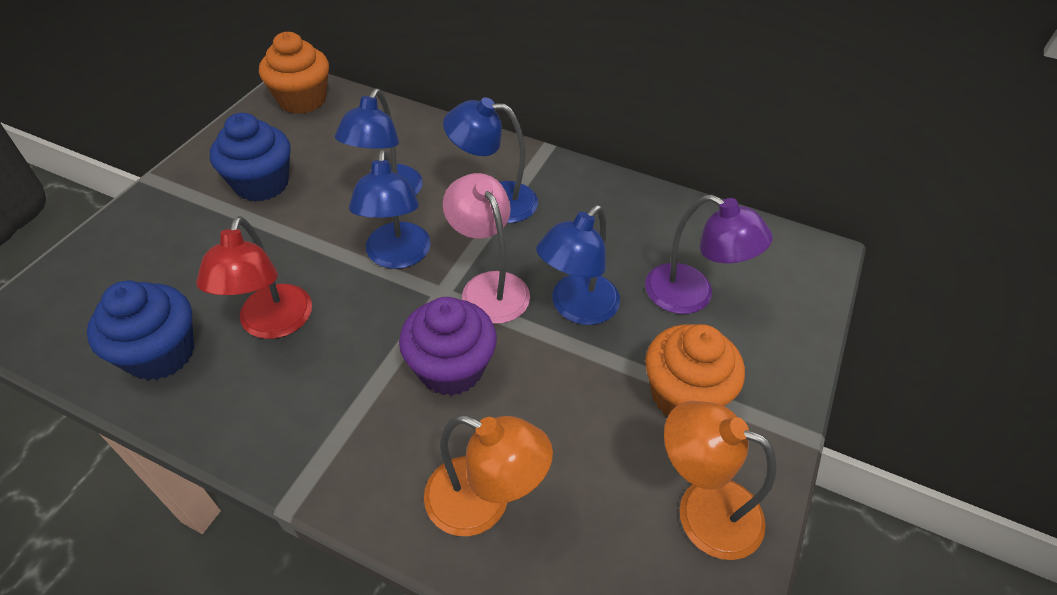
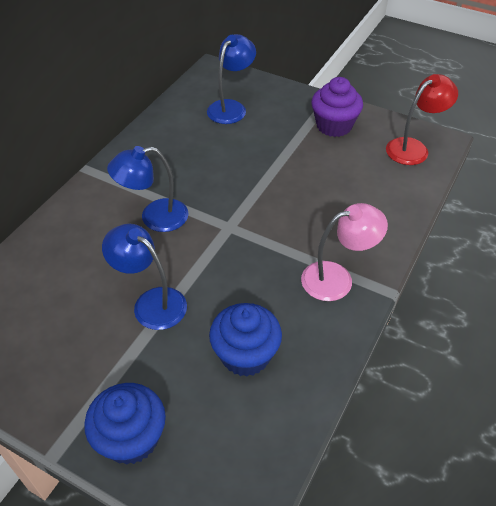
blue lamp: 4 -> 3
orange cupcake: 2 -> 0
orange lamp: 2 -> 0
purple lamp: 1 -> 0

